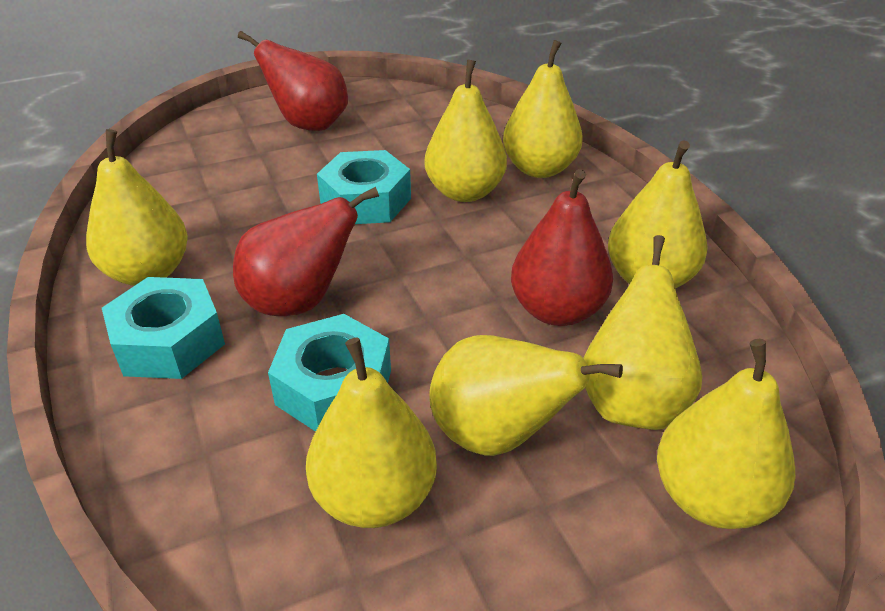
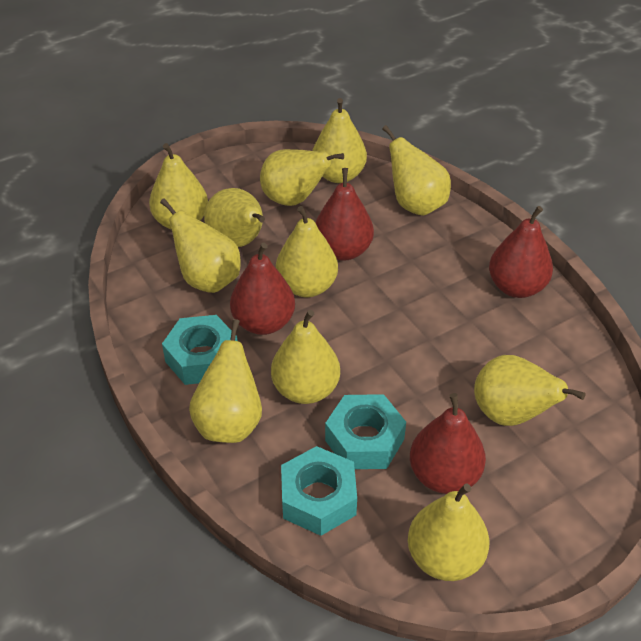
red pear: 3 -> 4
yellow pear: 8 -> 11

